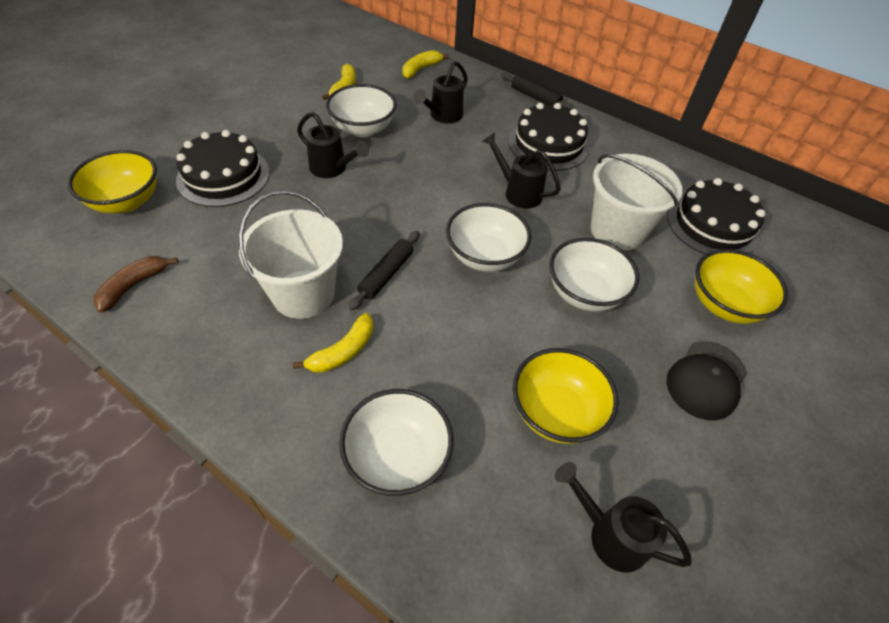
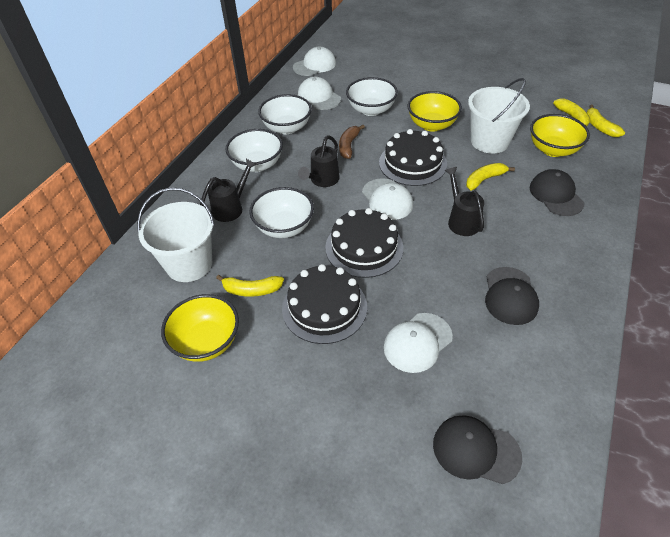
black cap: 1 -> 3
black rolling pin: 2 -> 0
black watering can: 4 -> 3
white cap: 0 -> 4
yellow banana: 3 -> 4

